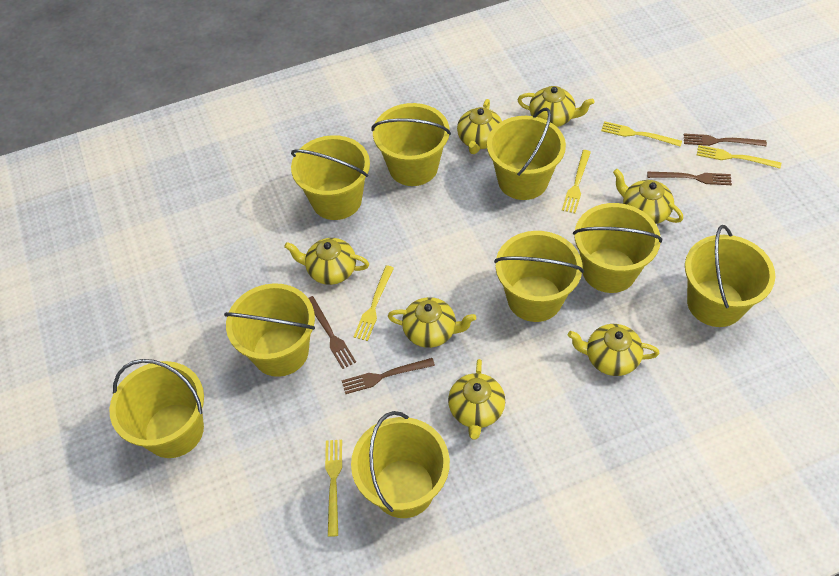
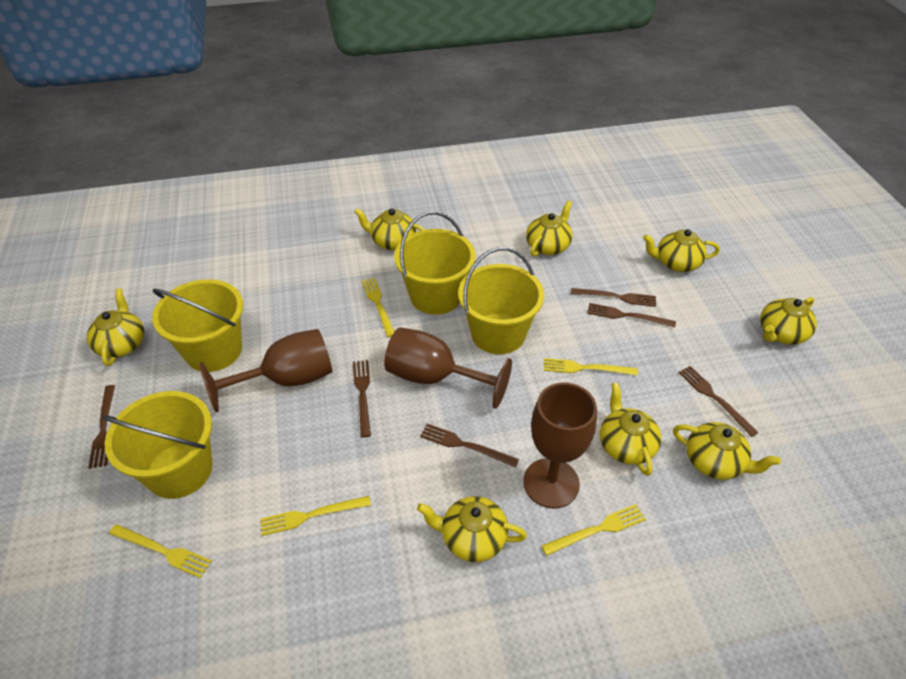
brown fork: 4 -> 6
brown goblet: 0 -> 3
yellow bucket: 9 -> 4
yellow teapot: 7 -> 8

